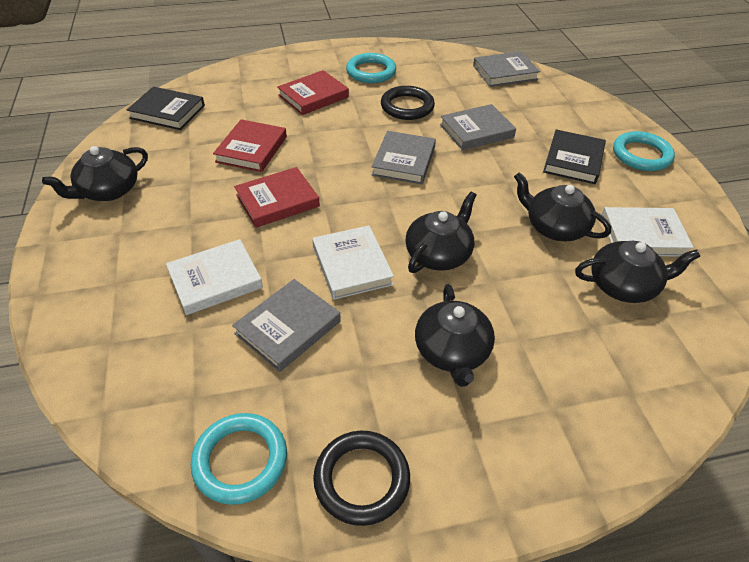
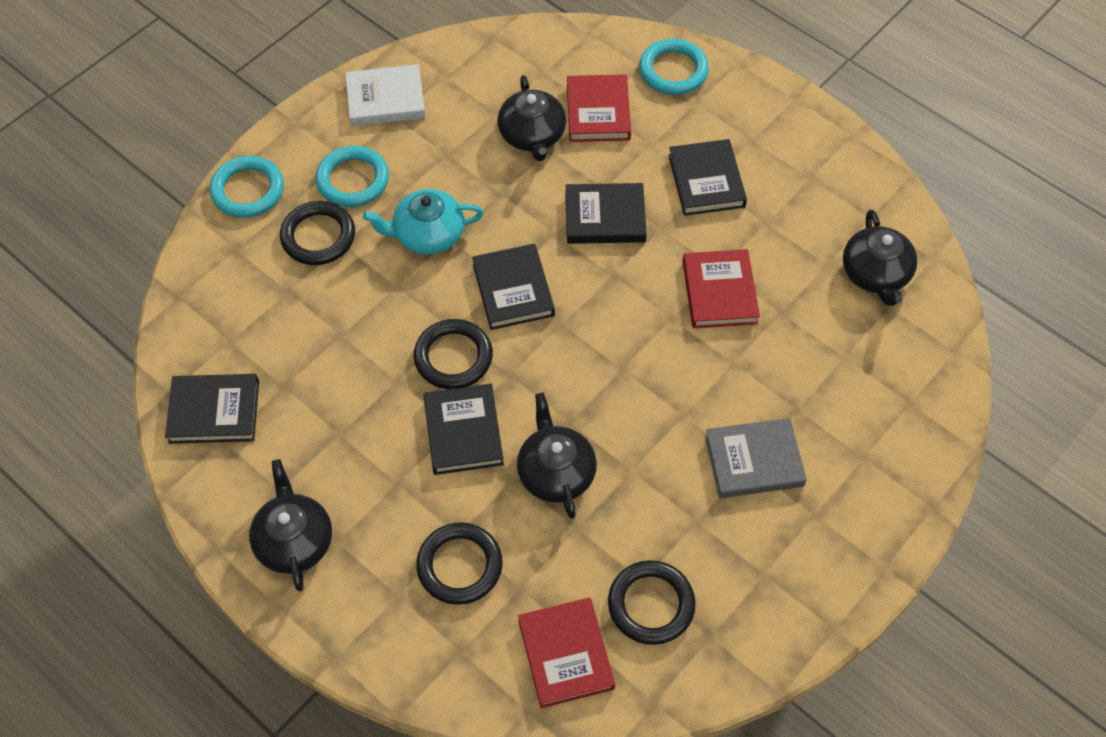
black book: 2 -> 5
black ring: 2 -> 4
black teapot: 5 -> 4
grey book: 4 -> 1
turquoise teapot: 0 -> 1
white book: 3 -> 1

